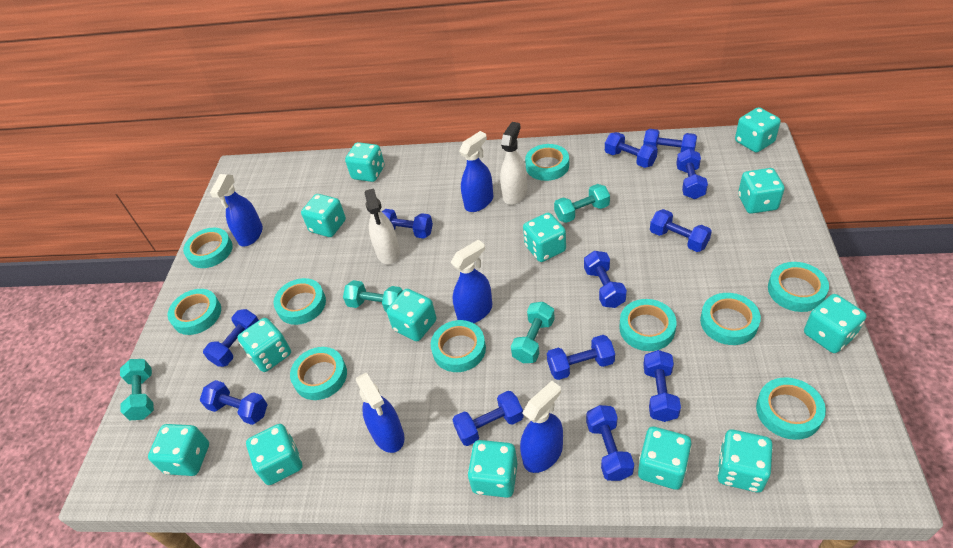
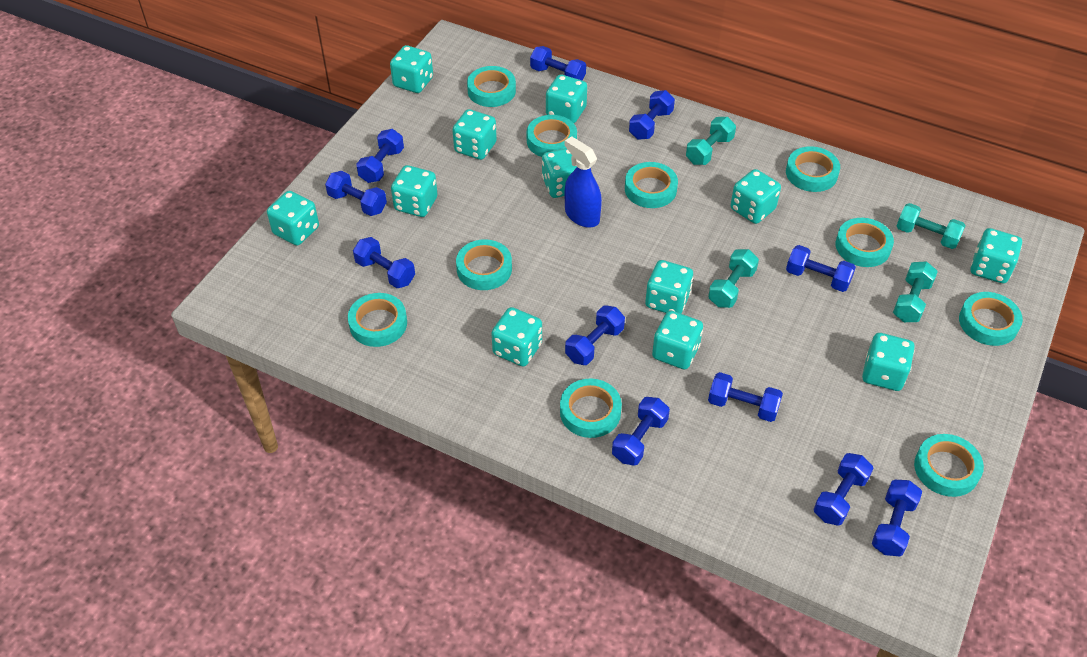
blue dumbbell: 12 -> 11
blue spray bottle: 5 -> 1
turquoise dice: 13 -> 12
white spray bottle: 2 -> 0

